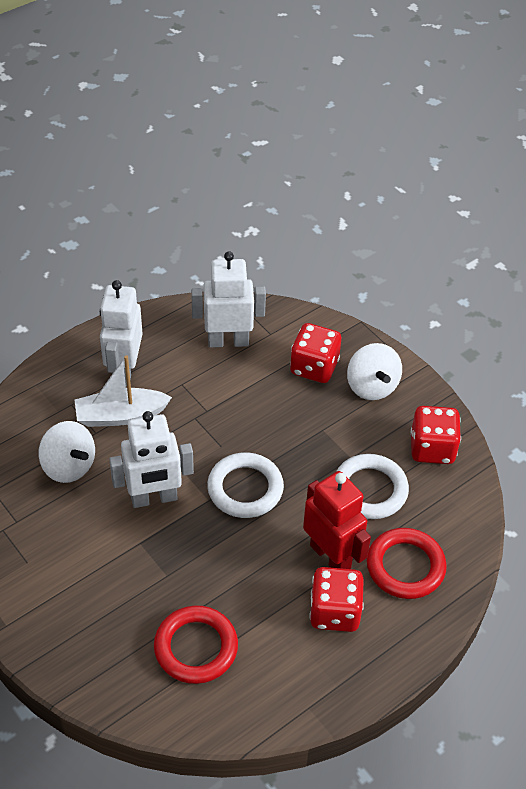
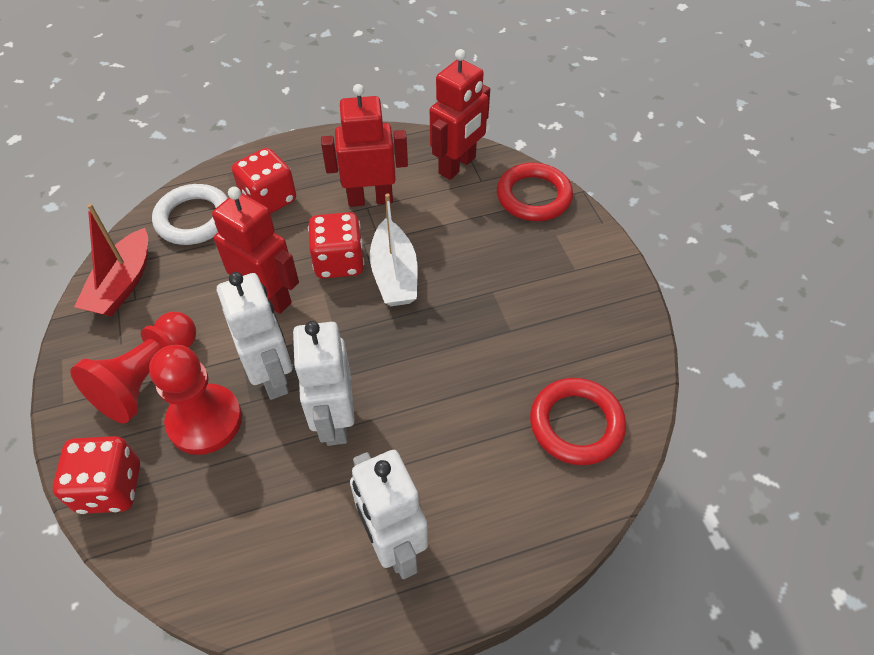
red boat: 0 -> 1
red pawn: 0 -> 2
red robot: 1 -> 3
white ring: 2 -> 1
white spinning top: 2 -> 0

